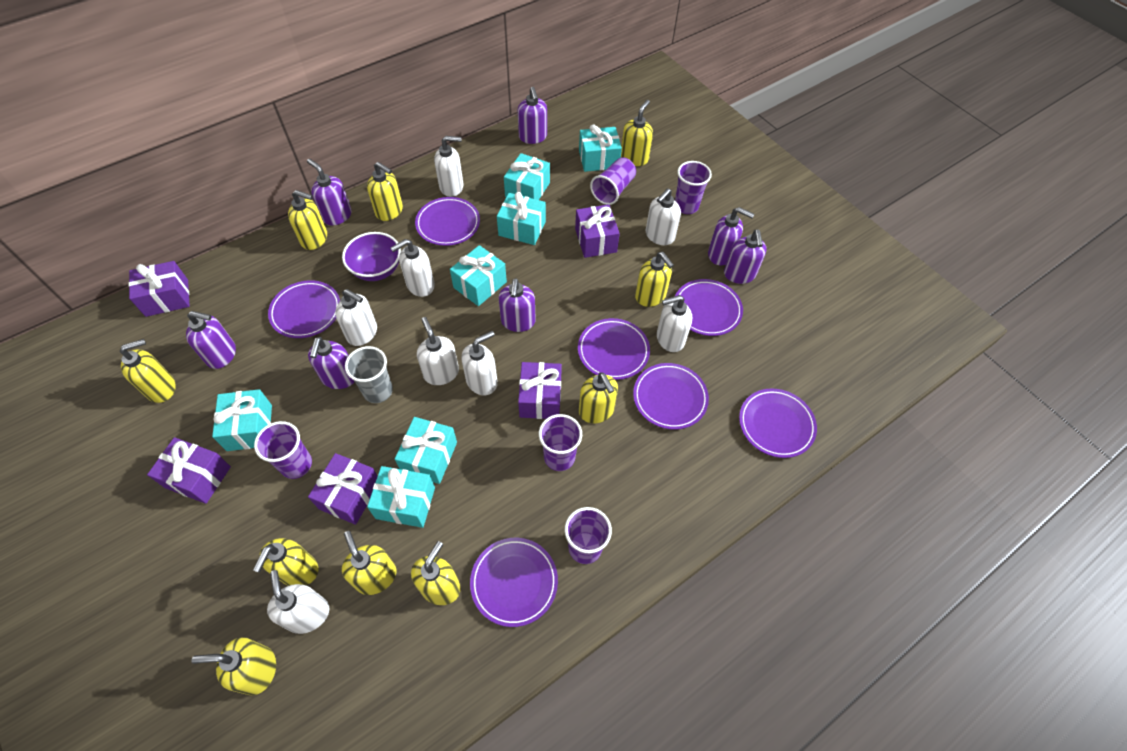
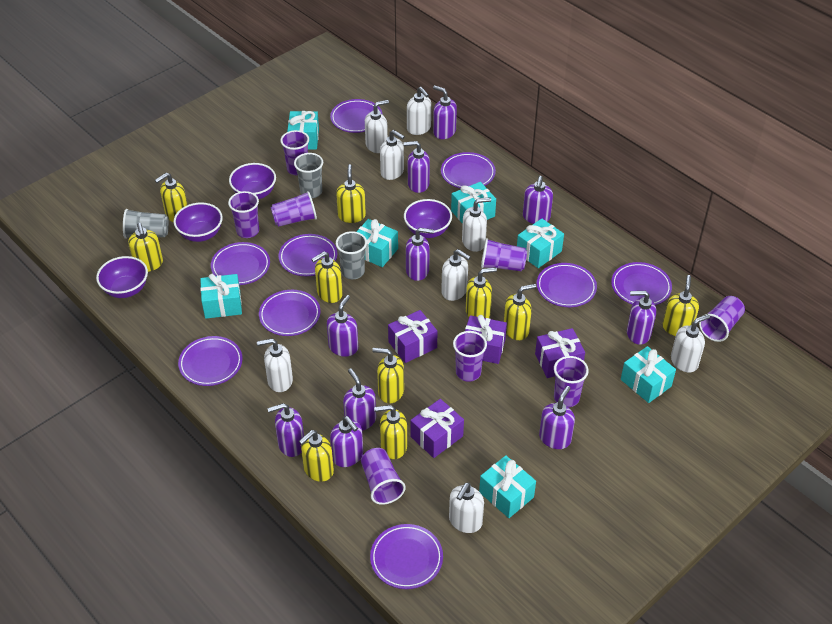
grey cup: 1 -> 3
purple bowl: 1 -> 4
purple cup: 5 -> 8
purple gift: 5 -> 4
purple plate: 7 -> 9
purple soap dispenser: 7 -> 10

